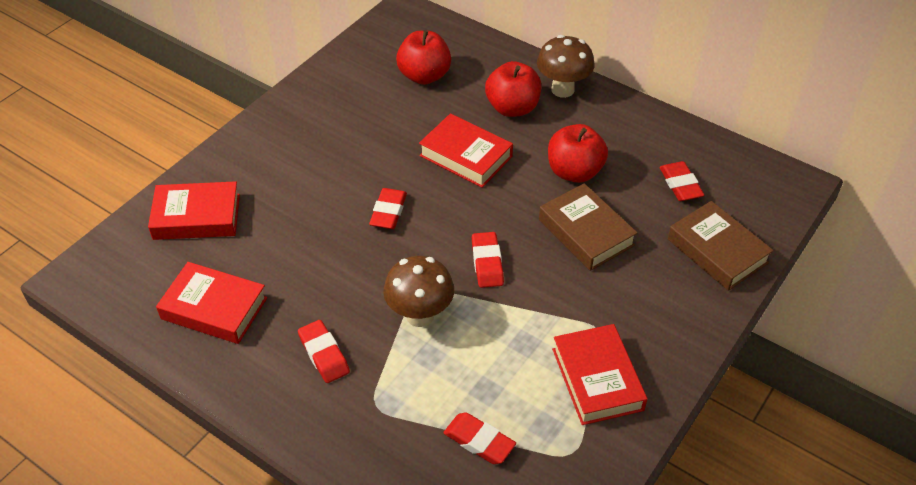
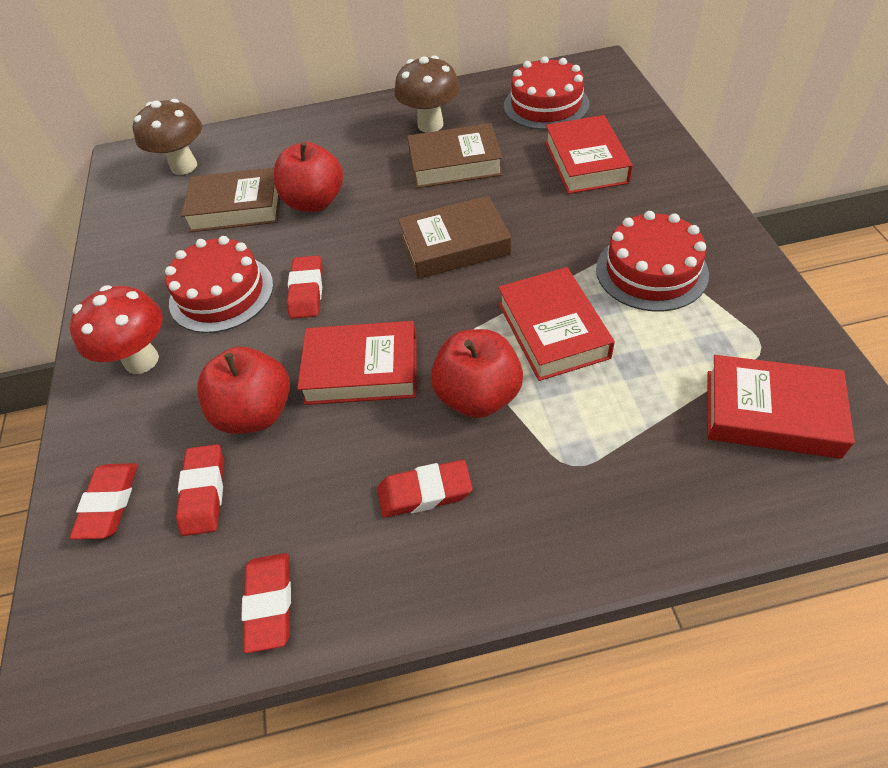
brown book: 2 -> 3
red cake: 0 -> 3
red mushroom: 0 -> 1

